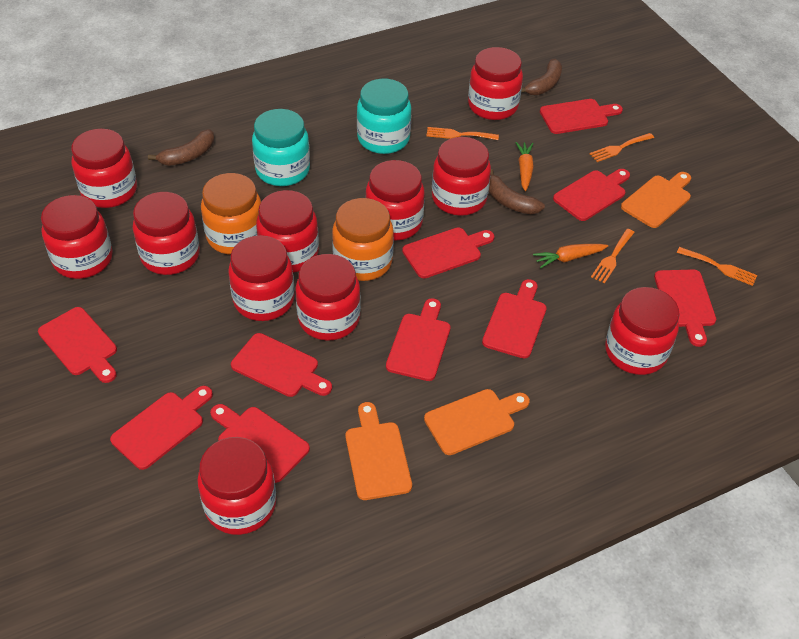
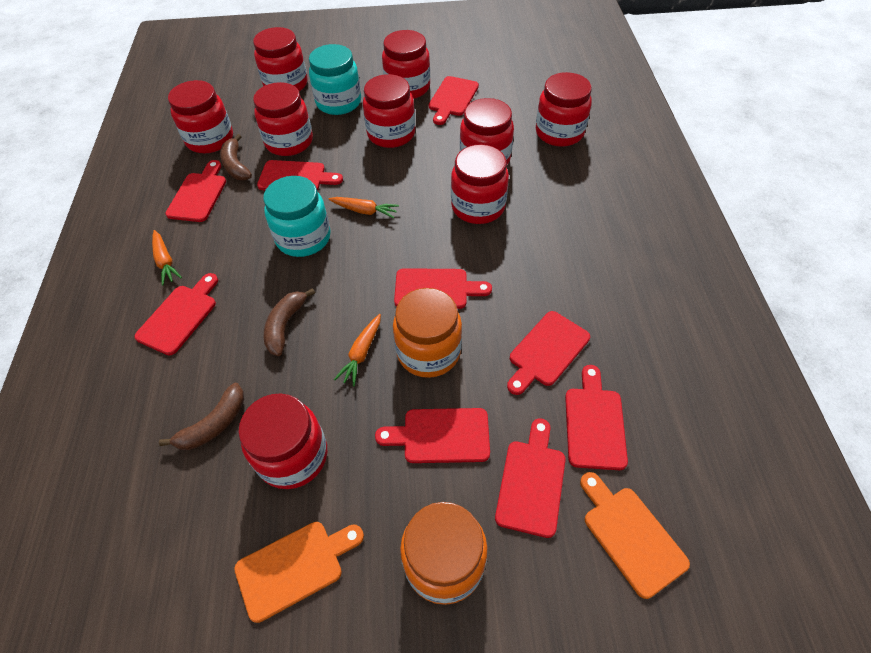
orange carrot: 2 -> 3
orange cutting board: 3 -> 2
orange fork: 4 -> 0
red cutting board: 10 -> 9
red jar: 11 -> 9

